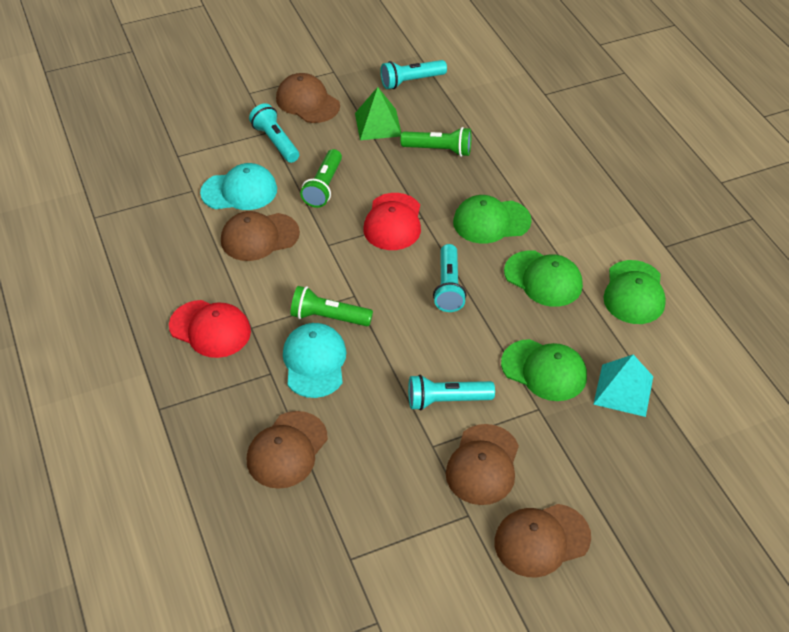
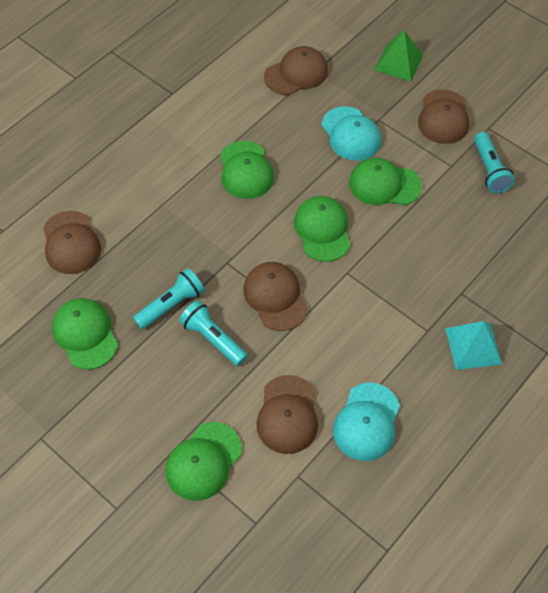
green cap: 4 -> 5
green flashlight: 3 -> 0
red cap: 2 -> 0
turquoise flashlight: 4 -> 3

